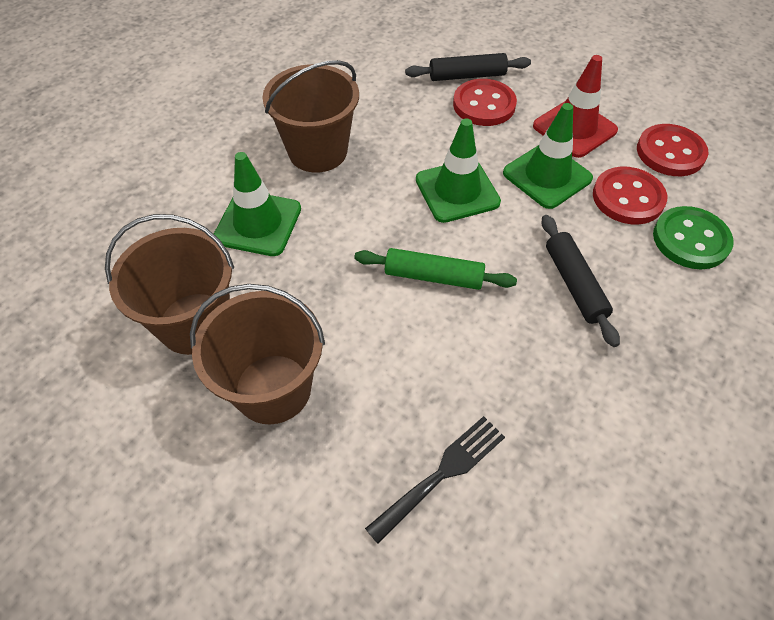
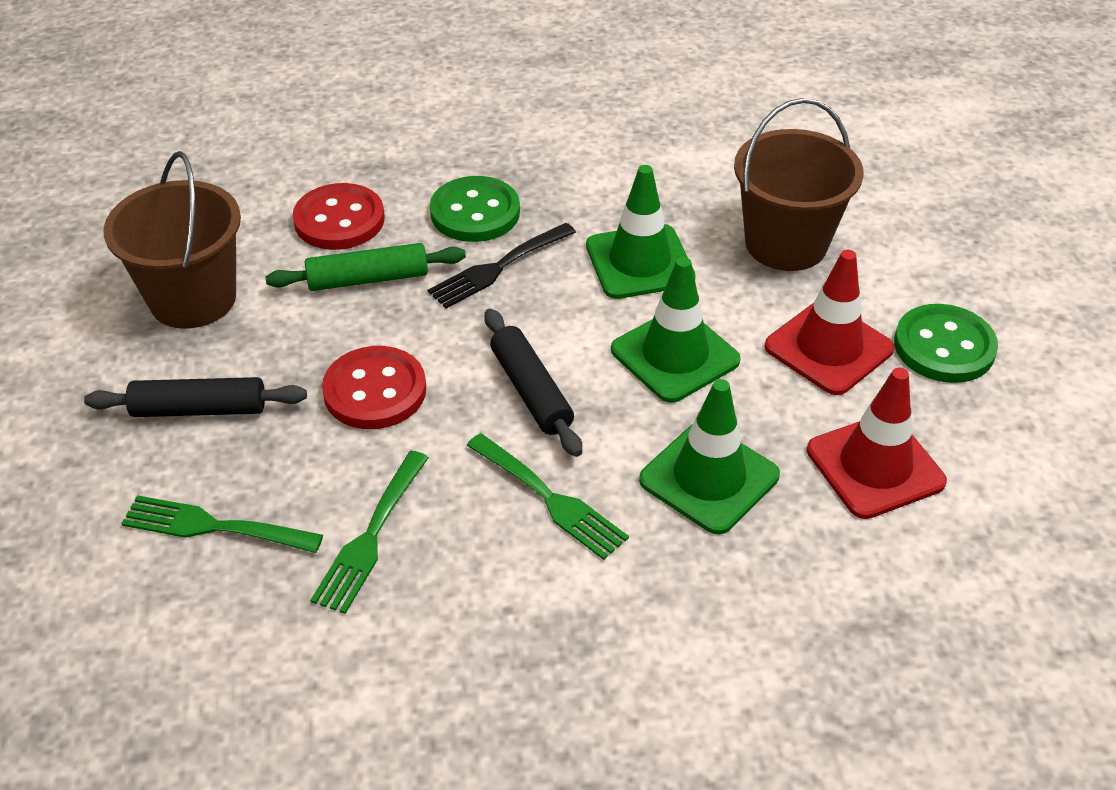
brown bucket: 3 -> 2
green button: 1 -> 2
green fork: 0 -> 3
red button: 3 -> 2
red traffic cone: 1 -> 2

